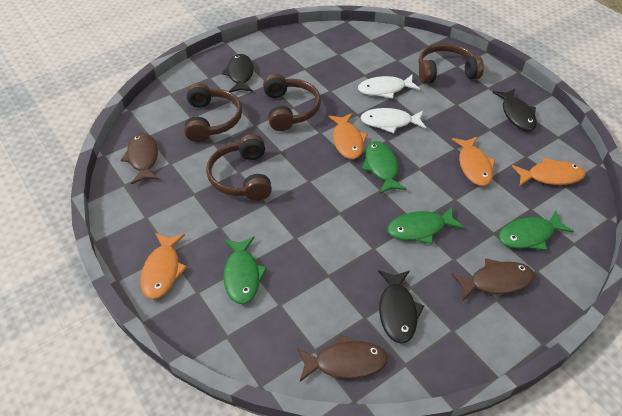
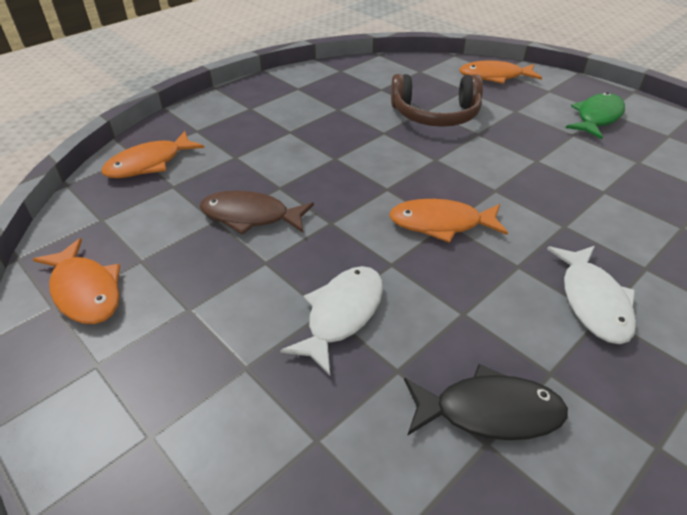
black fish: 3 -> 1
brown fish: 3 -> 1
brown headphones: 4 -> 1
green fish: 4 -> 1

